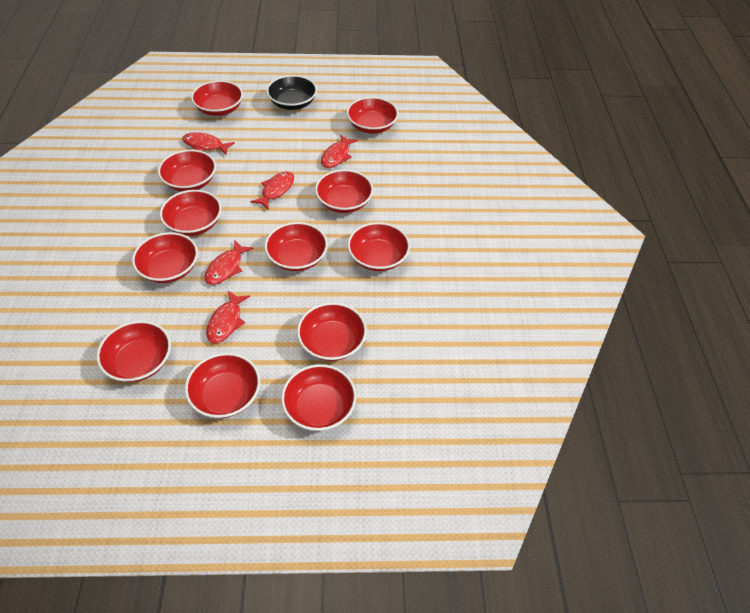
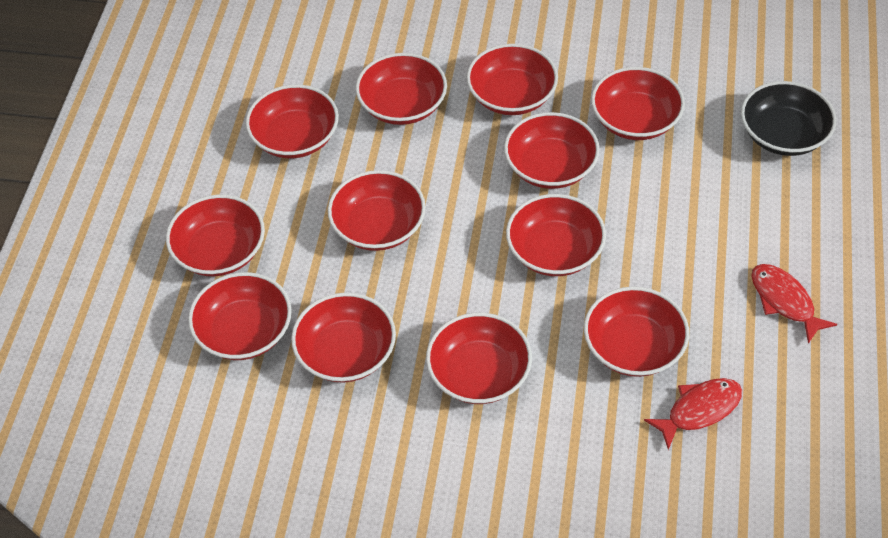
red fish: 5 -> 2

